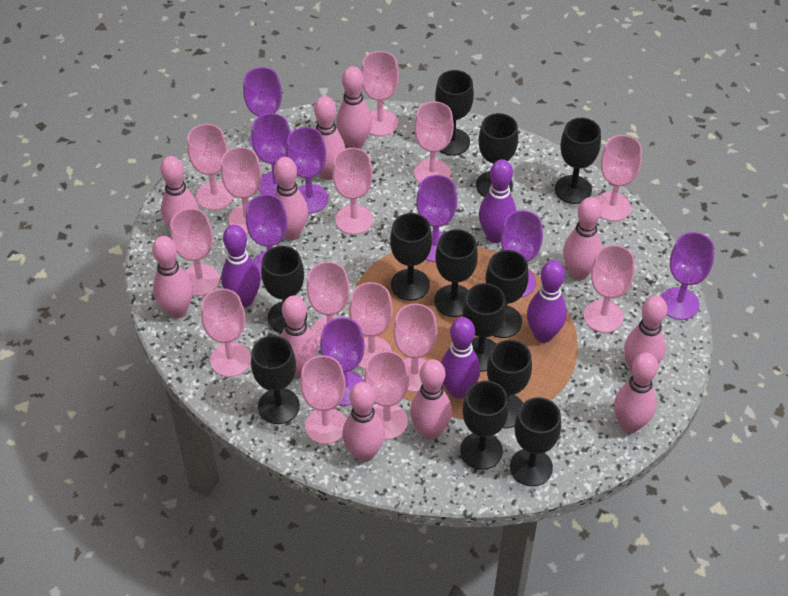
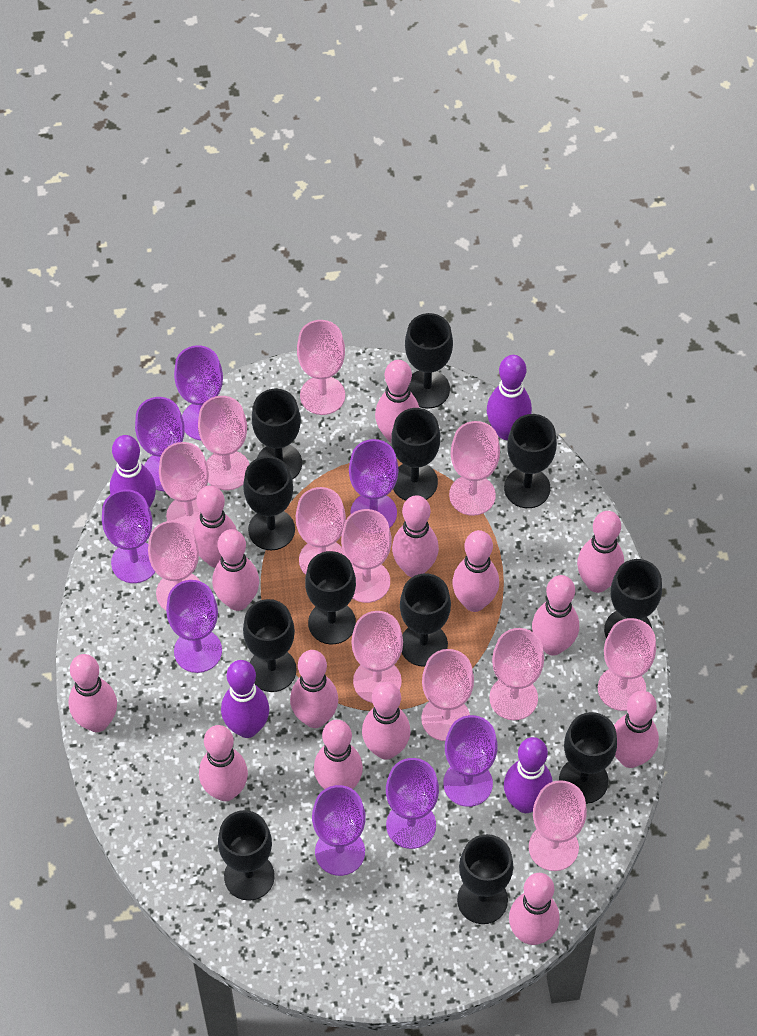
pink bowling pin: 11 -> 14
pink goblet: 14 -> 12

